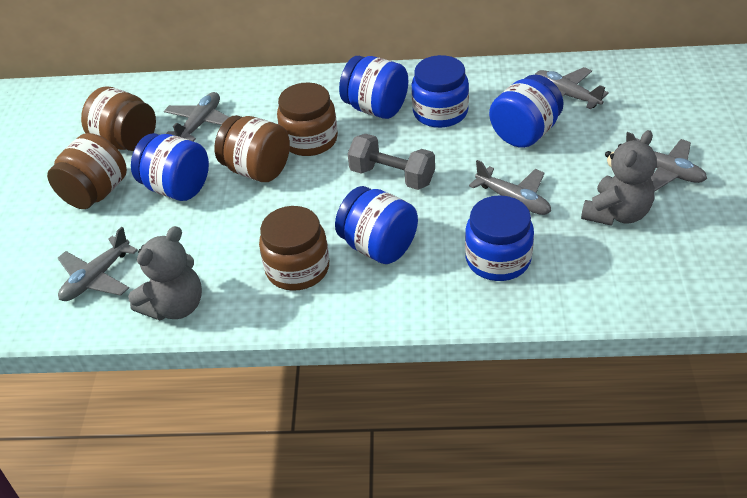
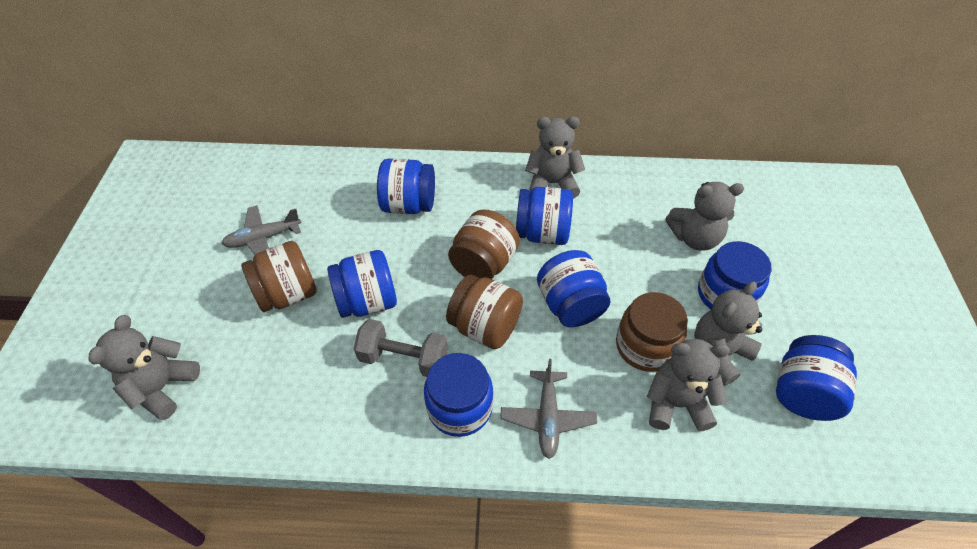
blue jar: 6 -> 7
brown jar: 5 -> 4
grey plane: 5 -> 2
grey teddy bear: 2 -> 5

